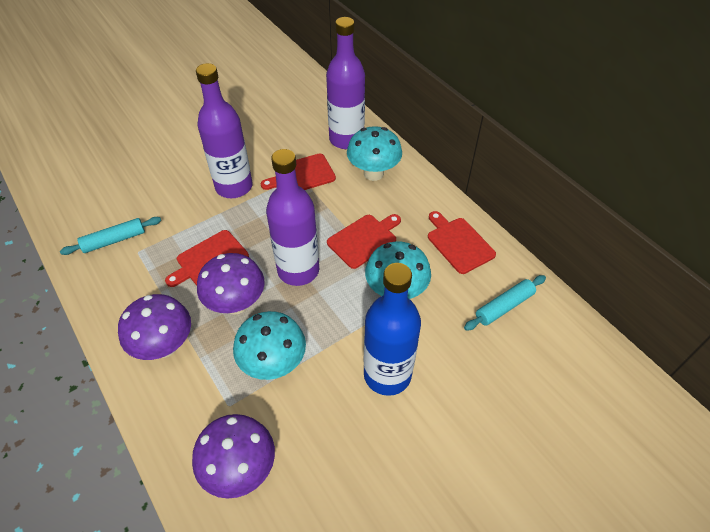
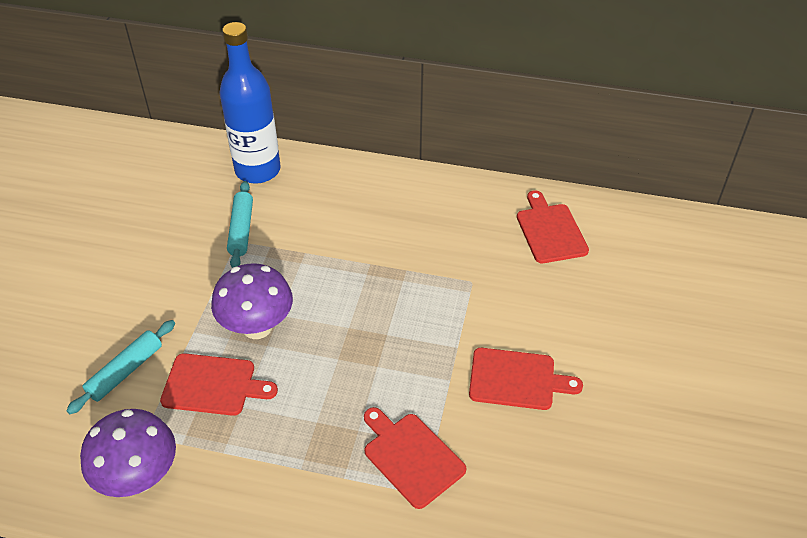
purple bottle: 3 -> 0
purple mushroom: 3 -> 2
turquoise mushroom: 3 -> 0

